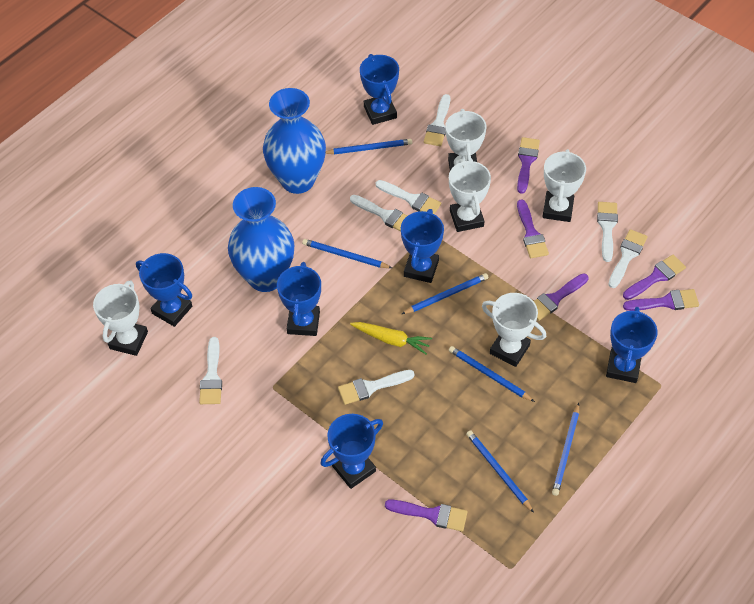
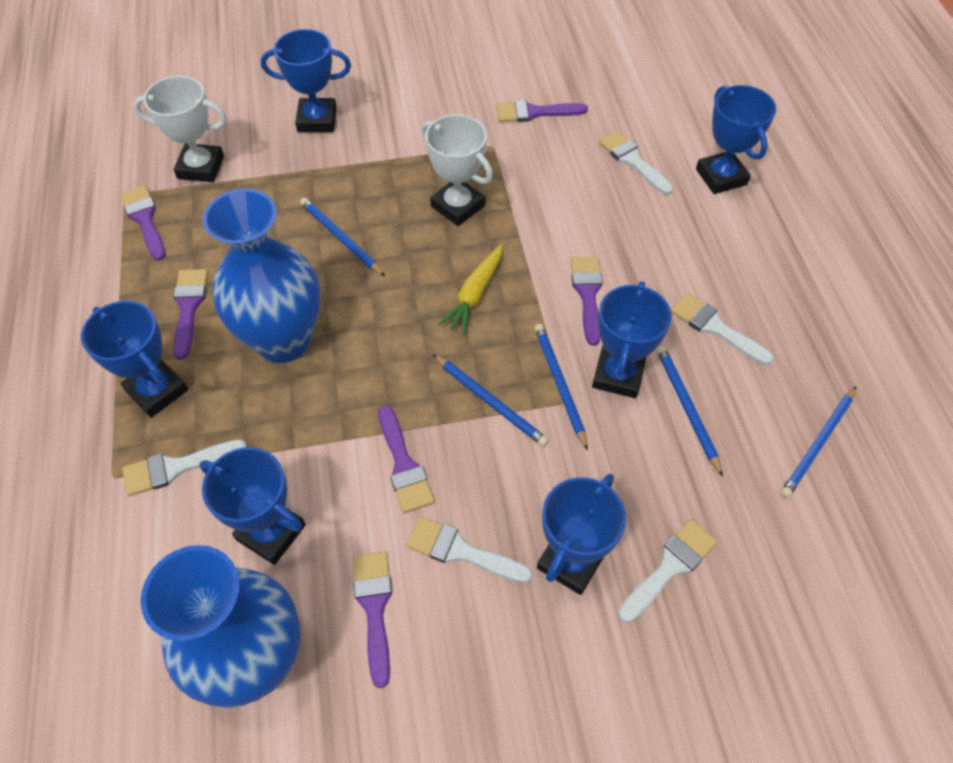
blue pencil: 6 -> 5
white brush: 7 -> 5
white trophy: 5 -> 2

